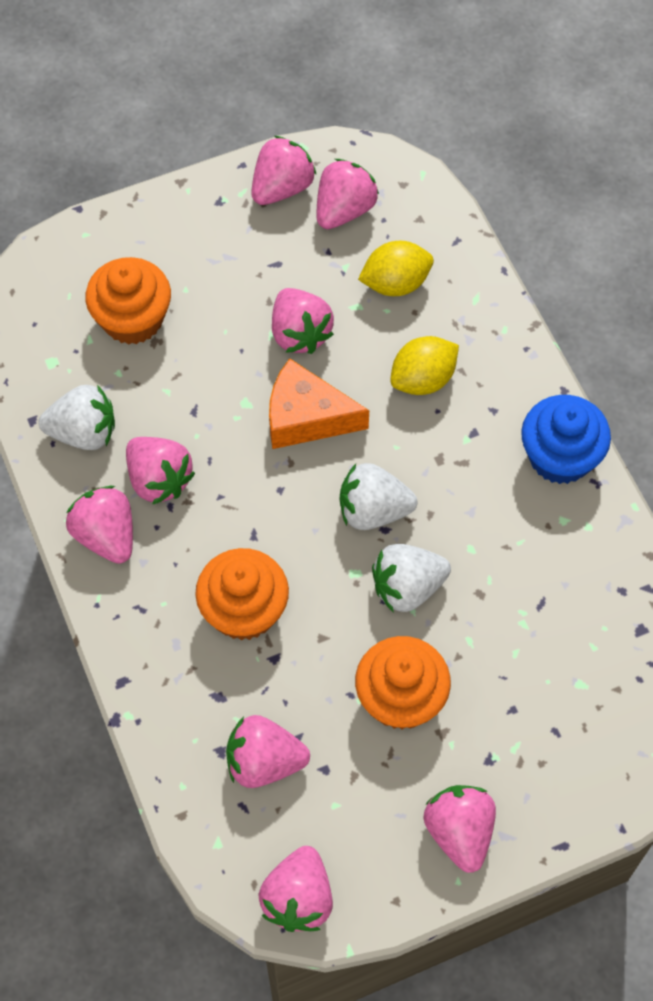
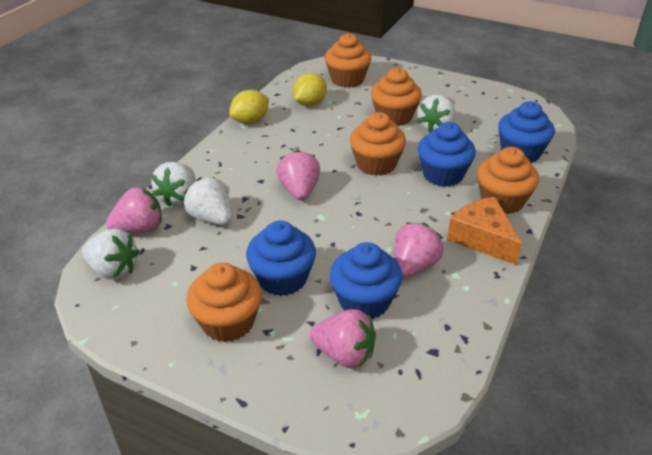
blue cupcake: 1 -> 4
orange cupcake: 3 -> 5
pink strawberry: 8 -> 4
white strawberry: 3 -> 4

